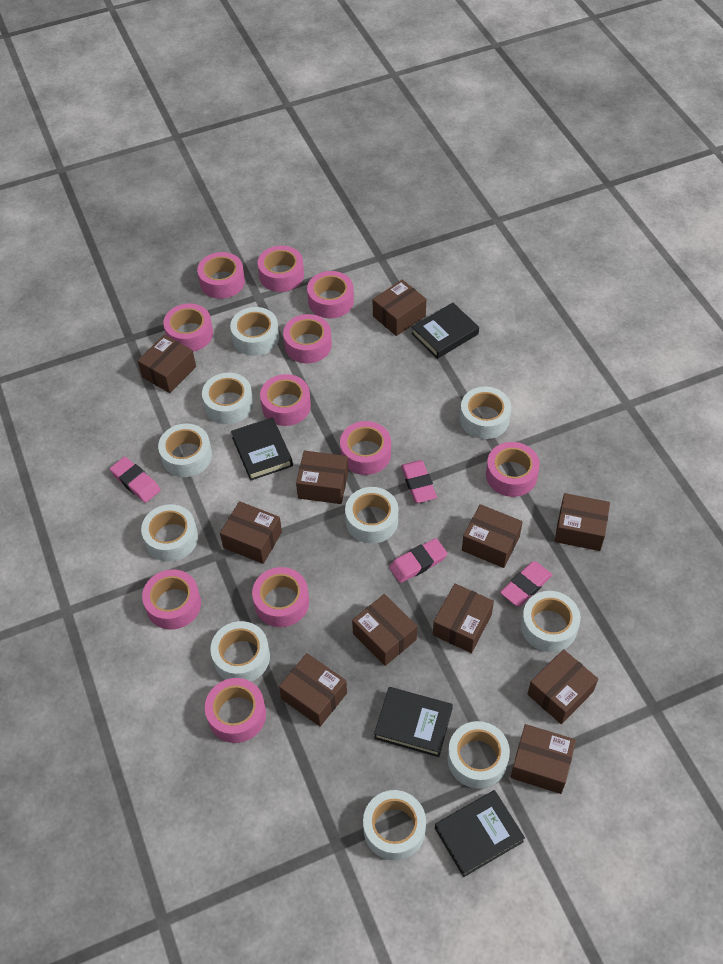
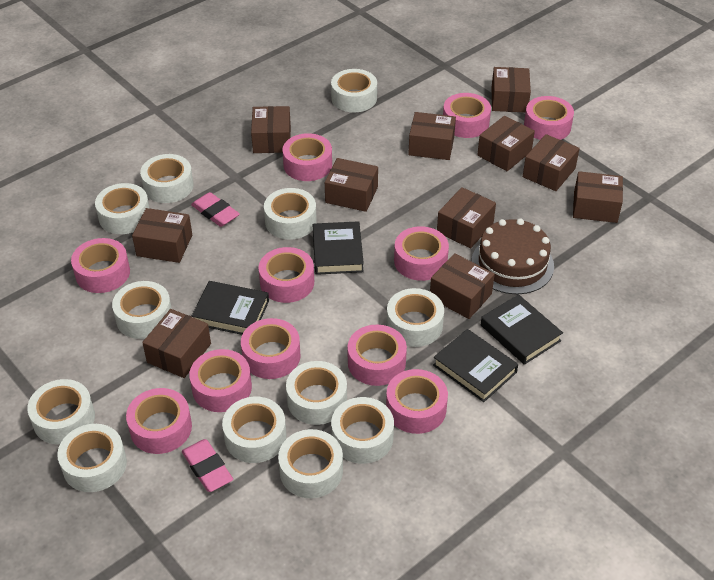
brown cake: 0 -> 1
pink eraser: 4 -> 2
white tape: 10 -> 12

